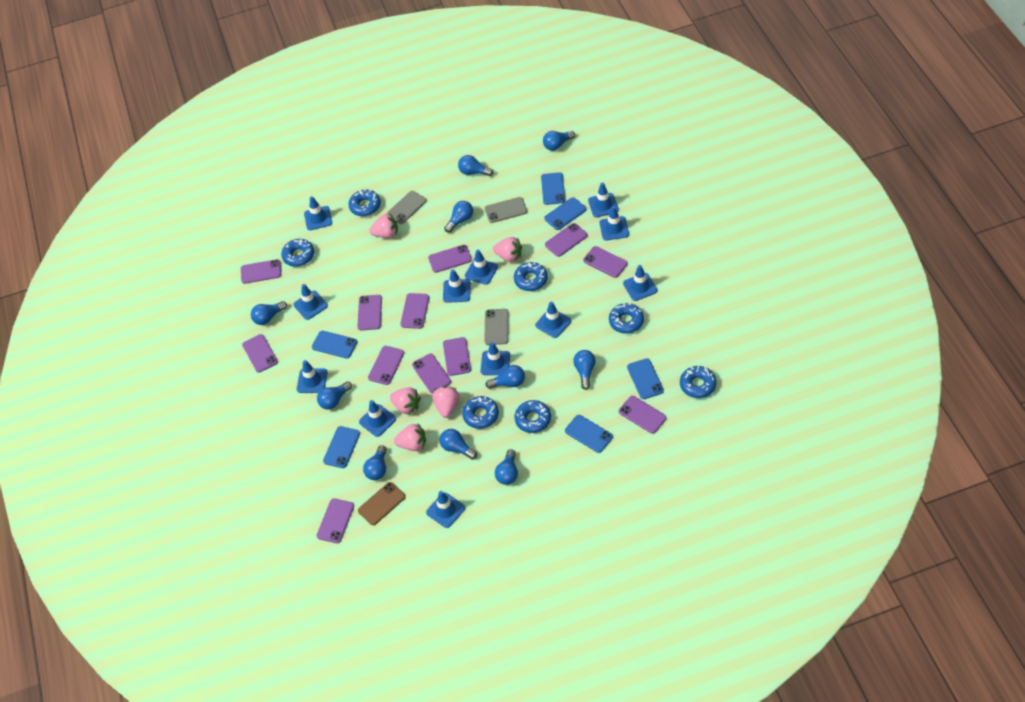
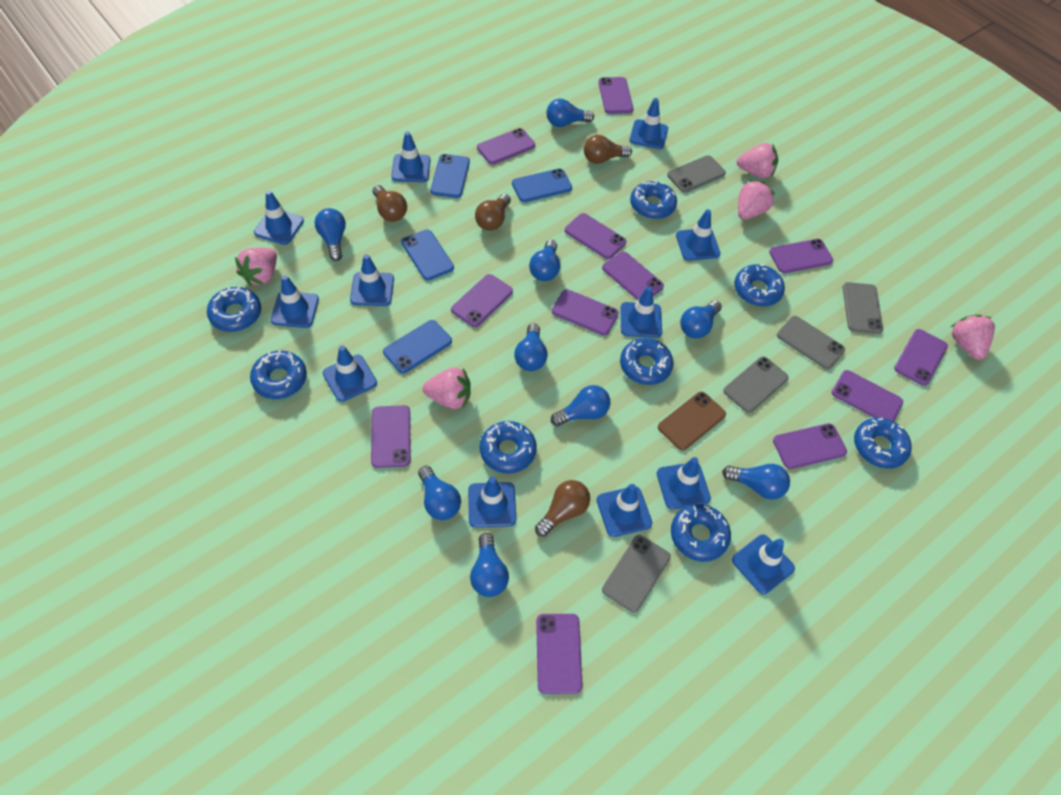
blue donut: 7 -> 8
blue light bulb: 10 -> 9
blue phone: 6 -> 4
brown light bulb: 0 -> 4
grey phone: 3 -> 5

